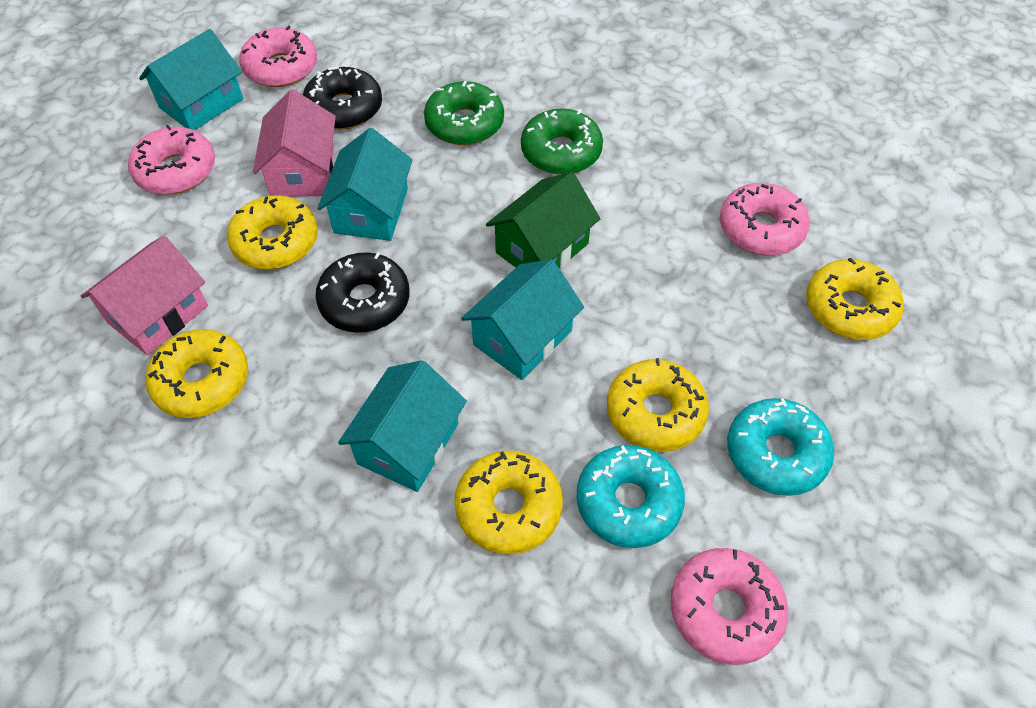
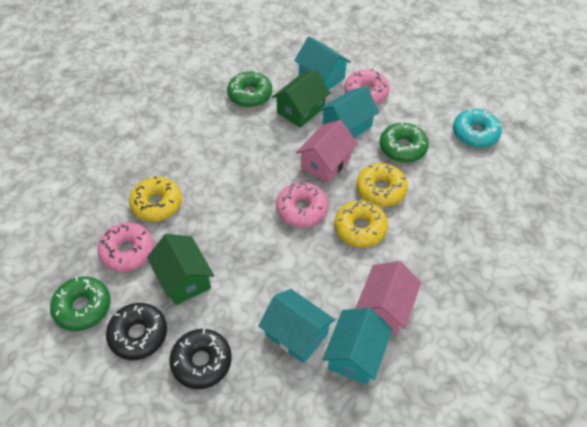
green donut: 2 -> 3
green house: 1 -> 2
pink donut: 4 -> 3
turquoise donut: 2 -> 1
yellow donut: 5 -> 3

